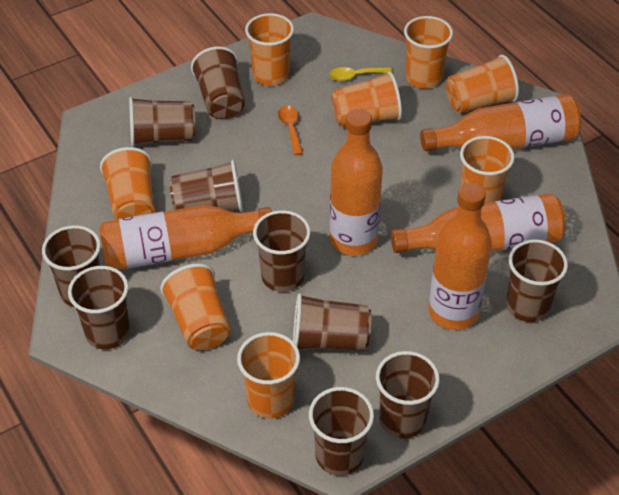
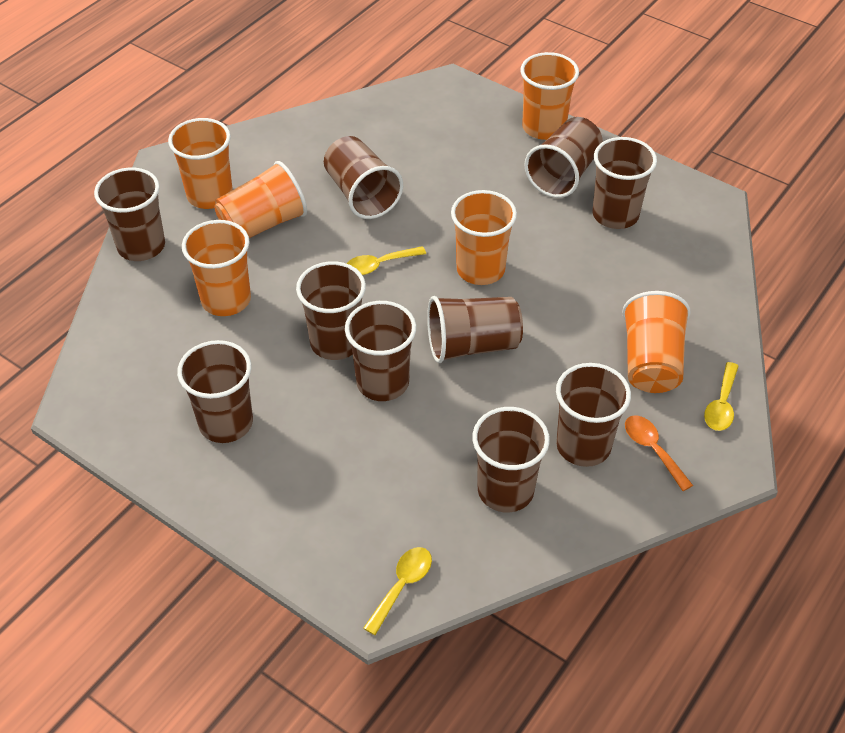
orange bottle: 5 -> 0
orange cup: 8 -> 6
yellow spoon: 1 -> 3

